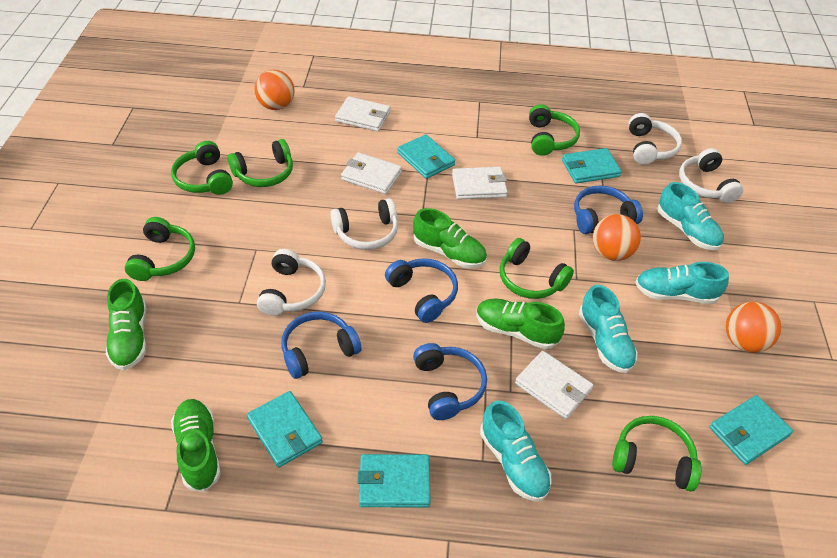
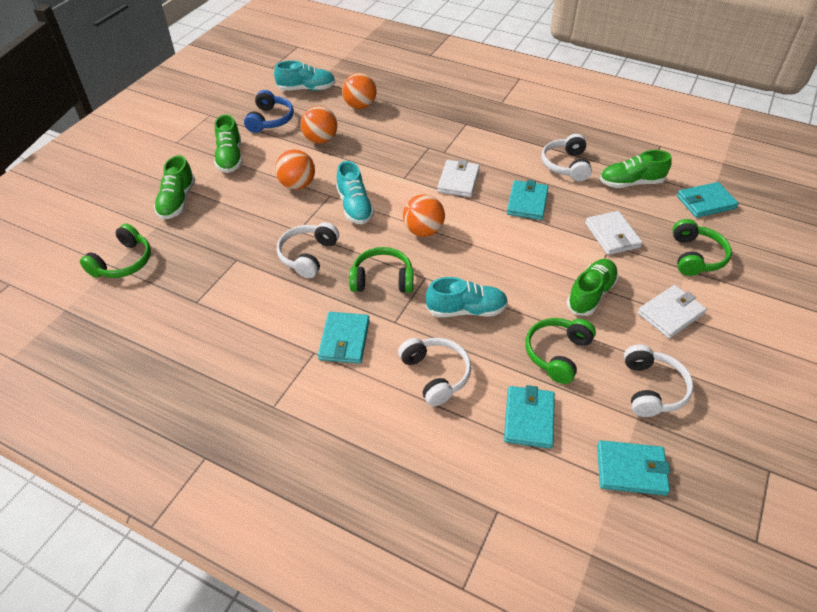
blue headphones: 4 -> 1
green headphones: 6 -> 4
orange ball: 3 -> 4
turquoise shoe: 4 -> 3
white wallet: 4 -> 3

